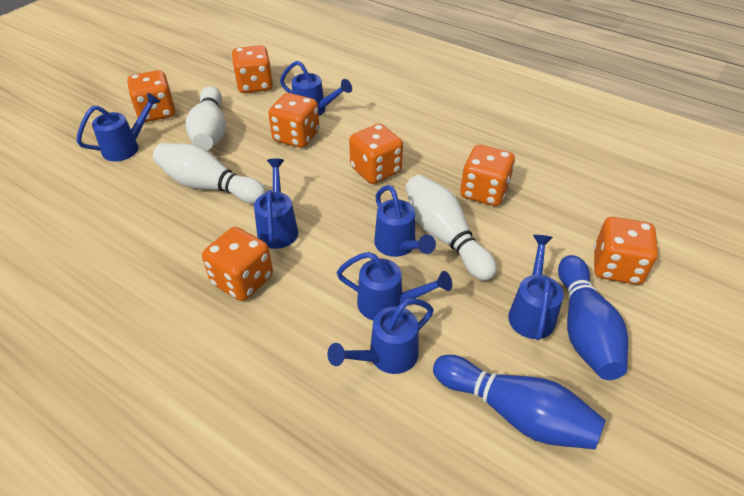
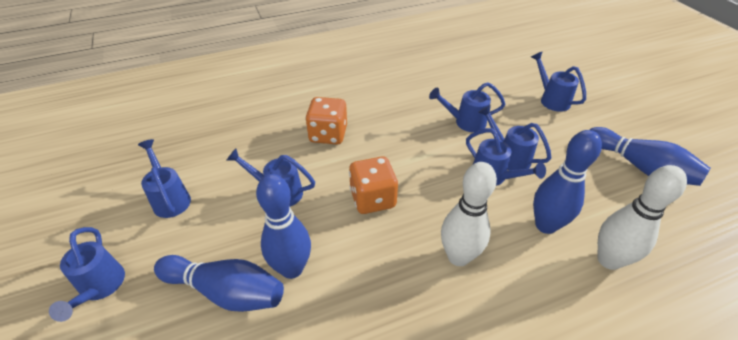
blue bowling pin: 2 -> 4
orange dice: 7 -> 2
white bowling pin: 3 -> 2

